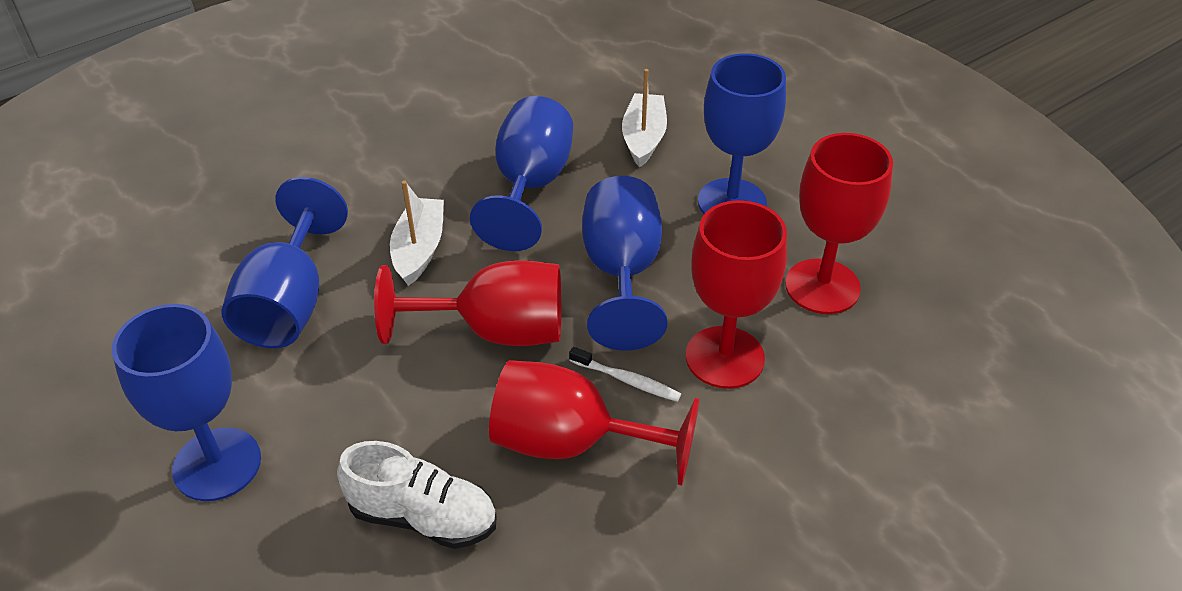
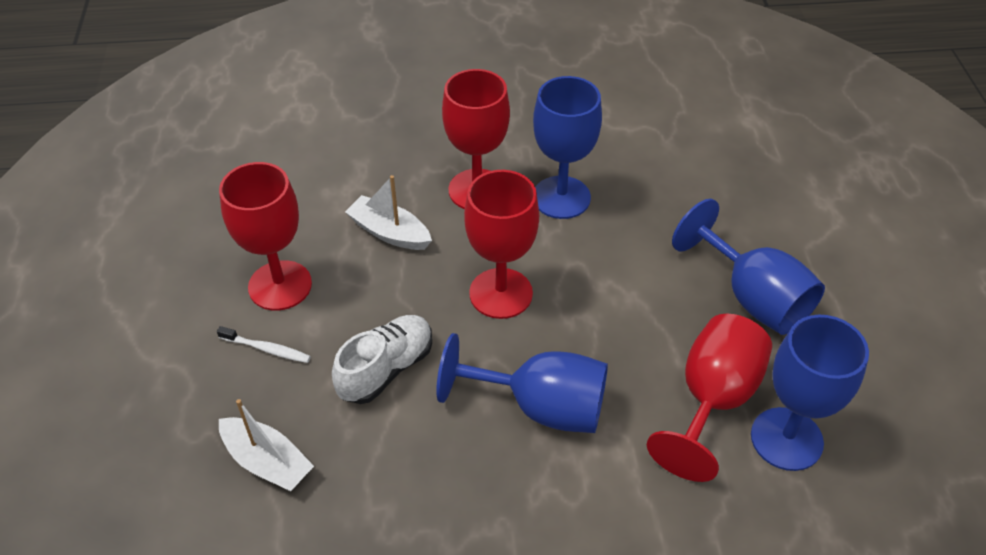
blue goblet: 5 -> 4

